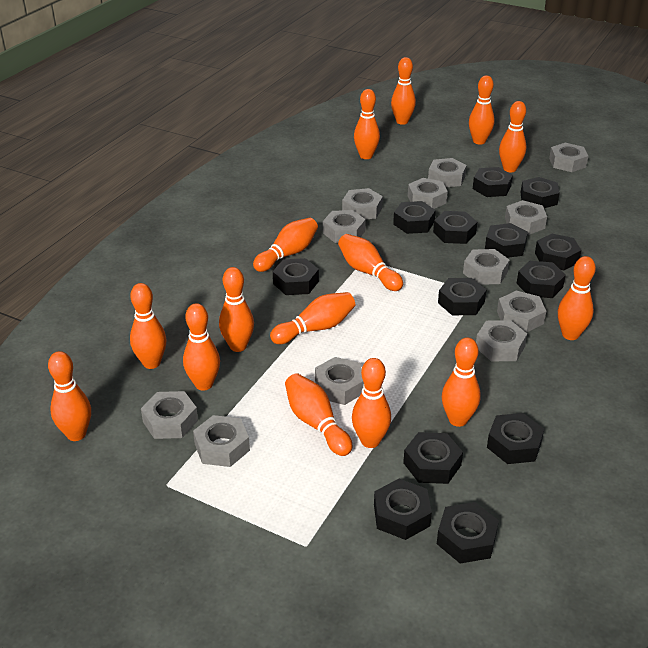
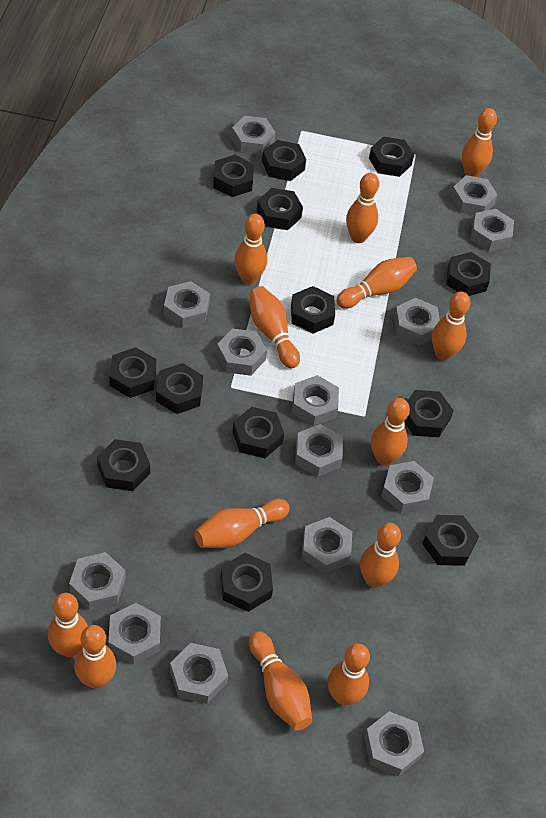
grey nut: 12 -> 14
orange bowling pin: 15 -> 13

